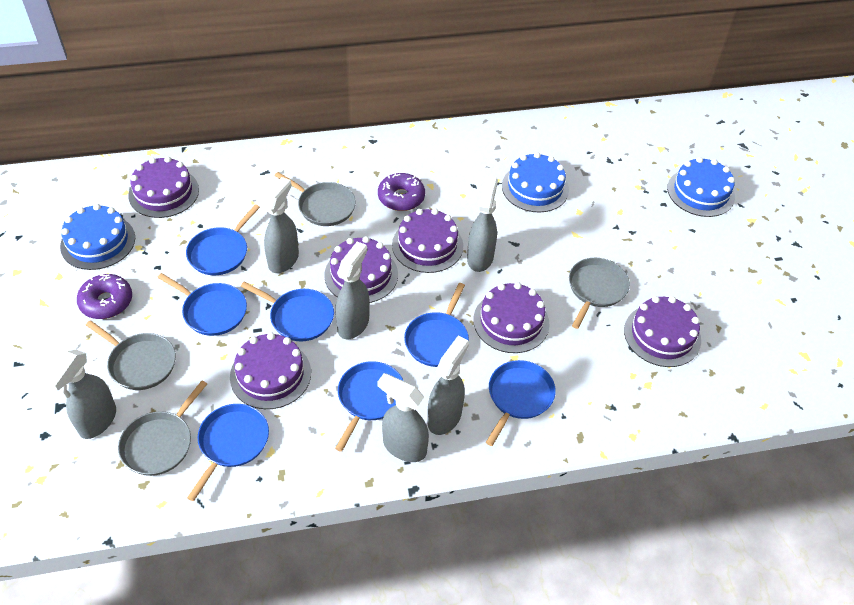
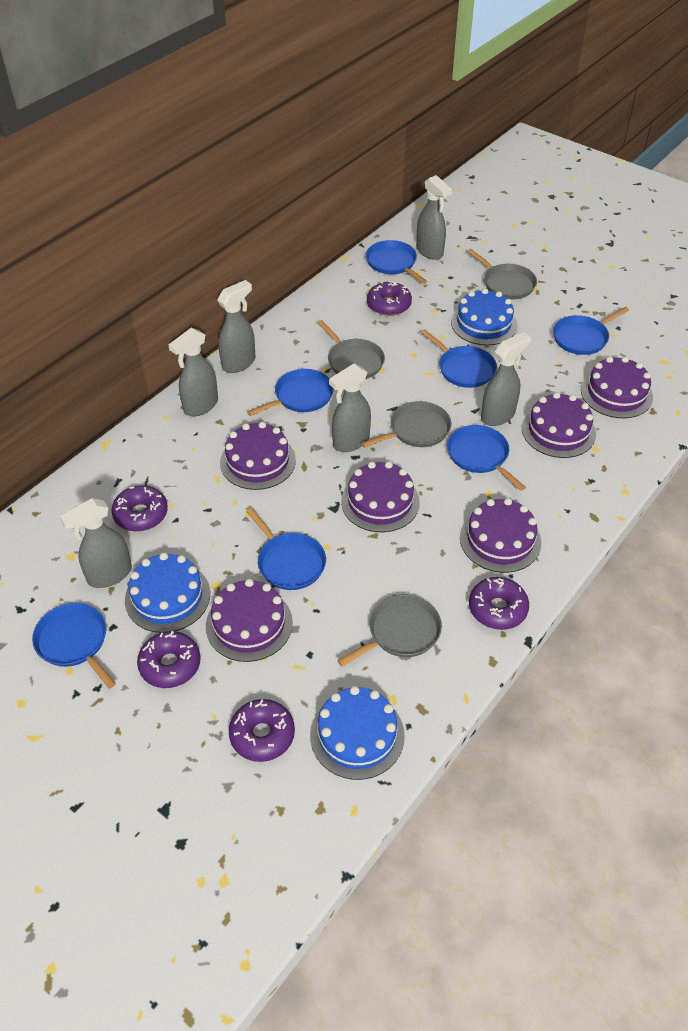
purple donut: 2 -> 5

